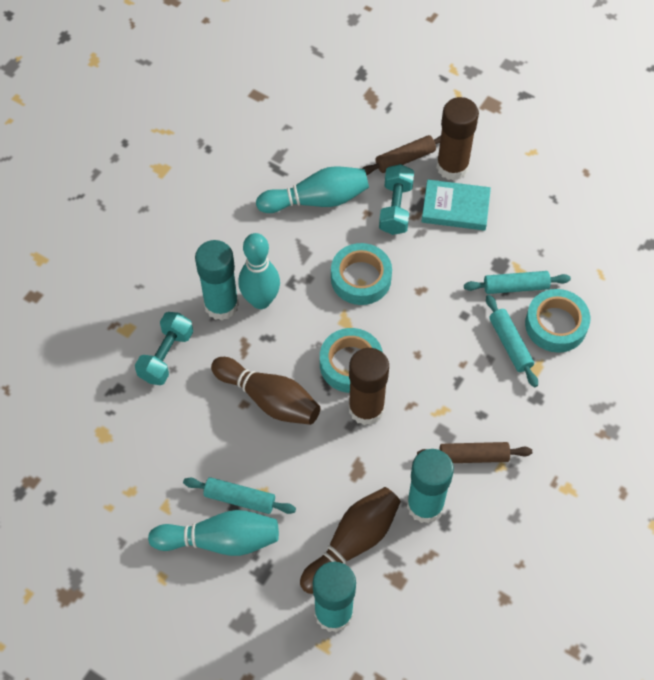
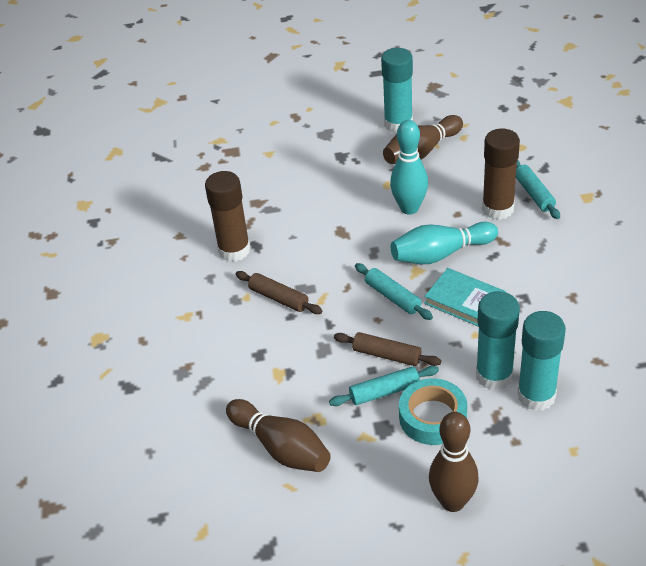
brown bowling pin: 2 -> 3
turquoise bowling pin: 3 -> 2
turquoise dumbbell: 2 -> 0
turquoise tape: 3 -> 1

